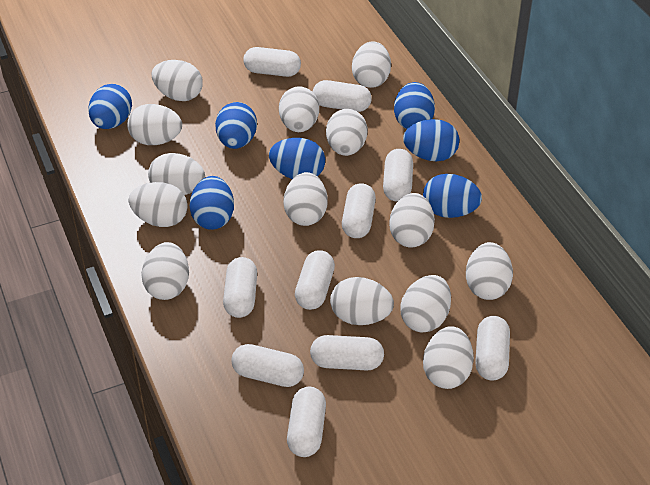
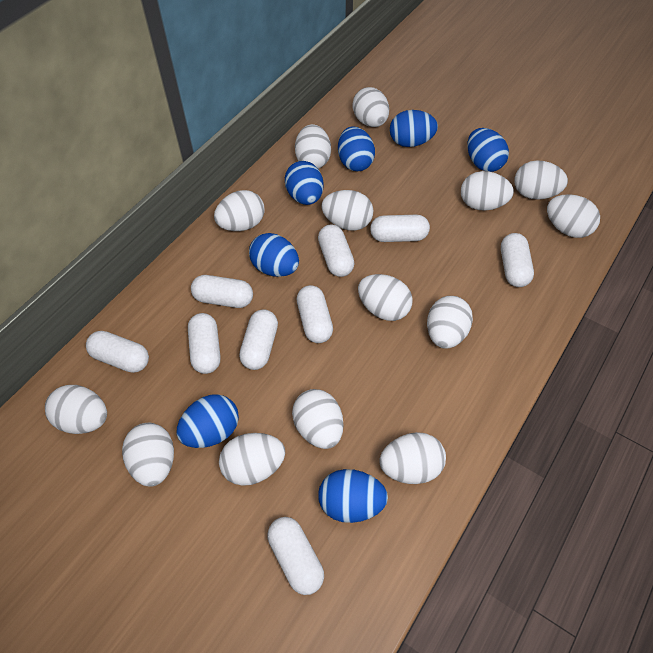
white capsule: 10 -> 9

